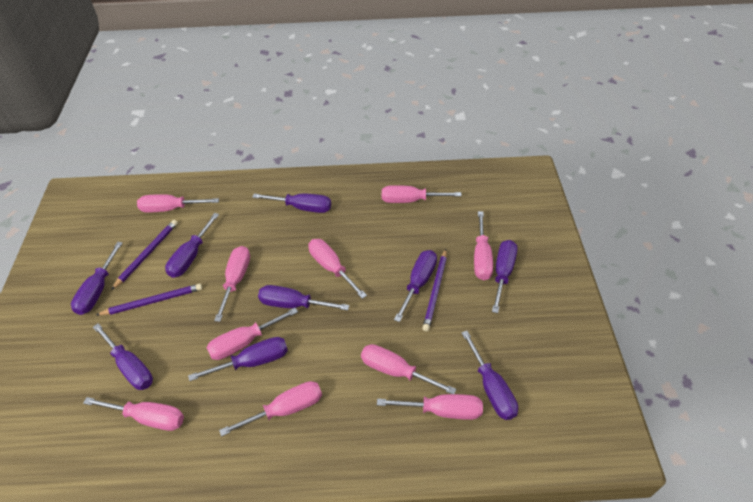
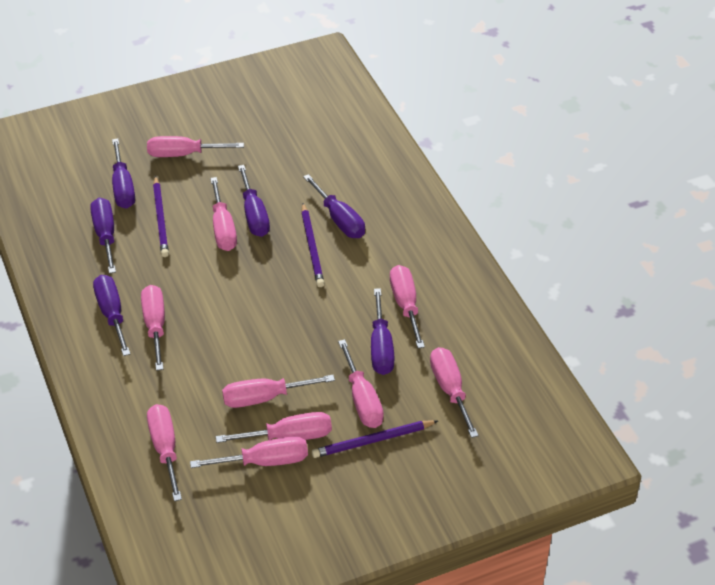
purple screwdriver: 9 -> 6

